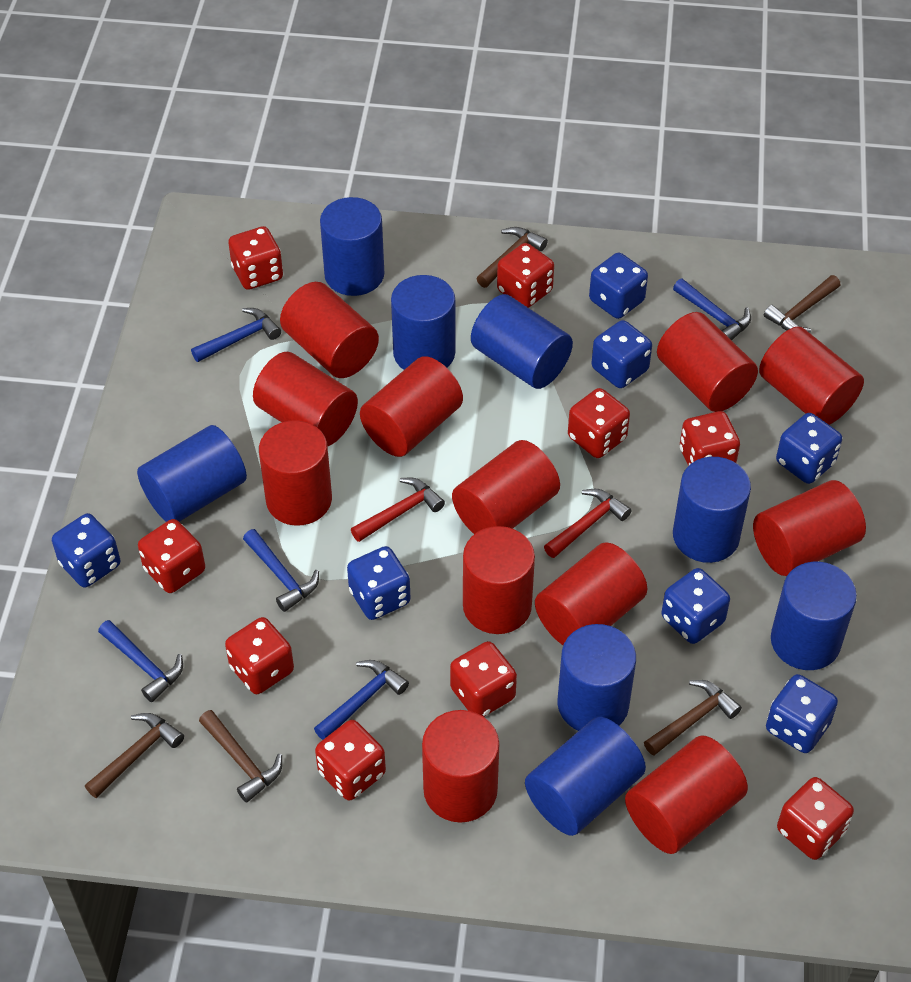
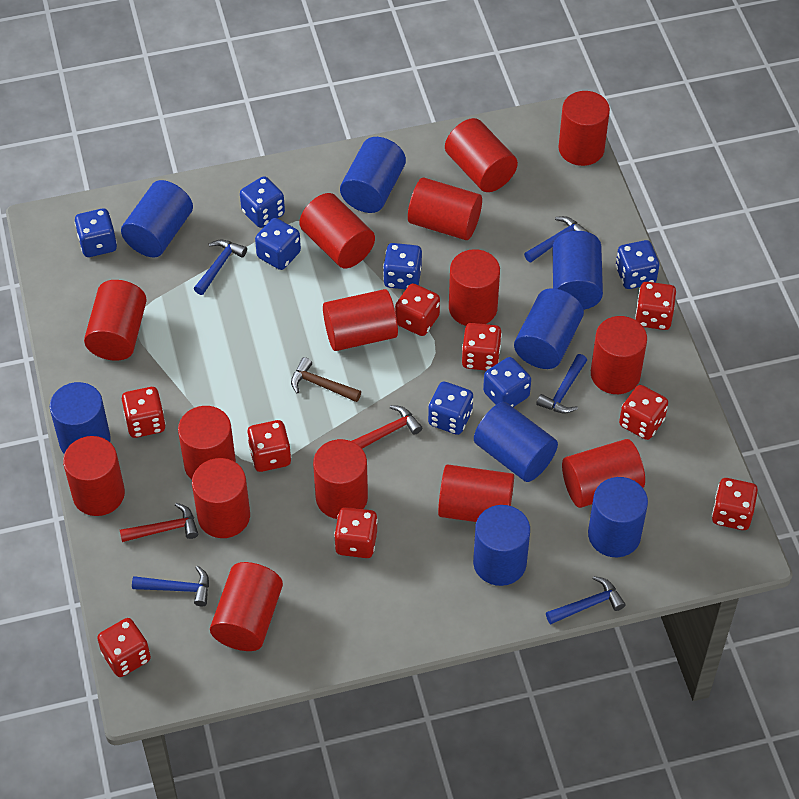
brown hammer: 5 -> 1
red cylinder: 12 -> 15

